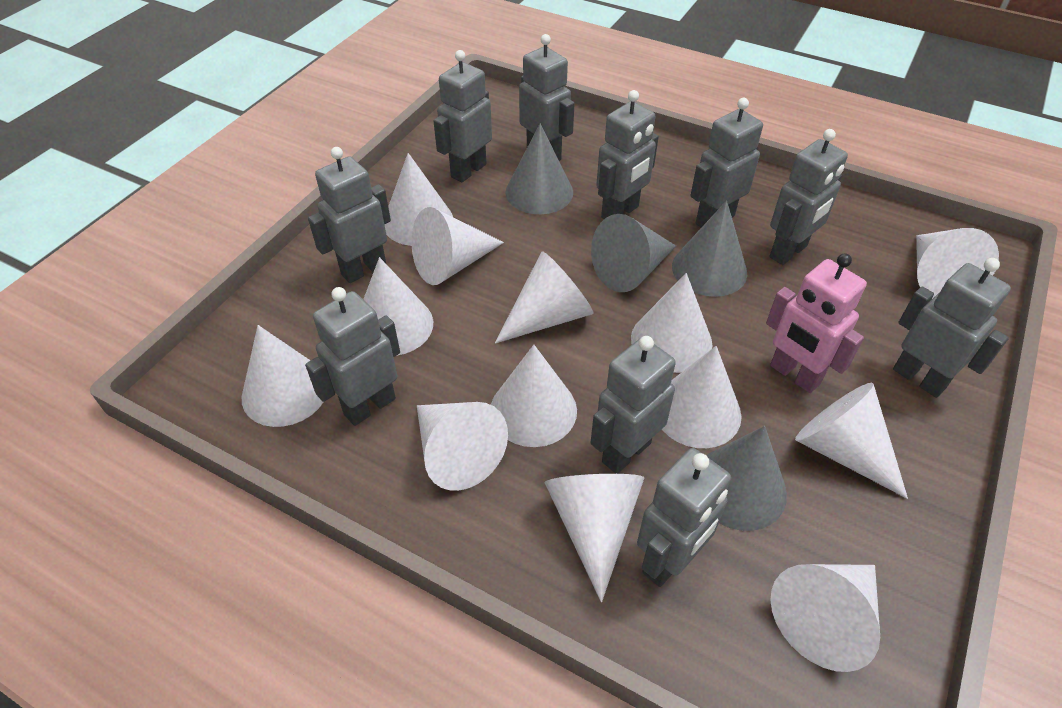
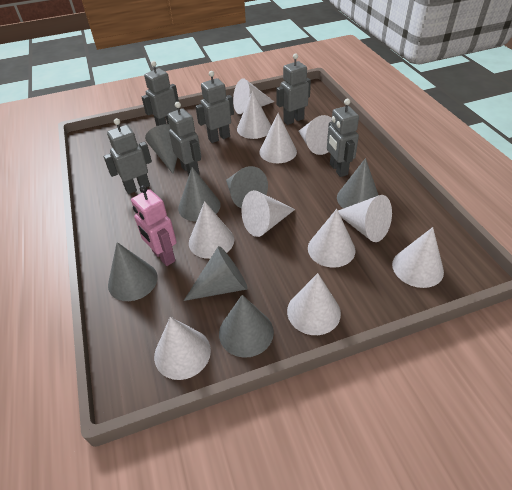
grey cone: 4 -> 7
grey robot: 10 -> 6
white cone: 13 -> 11

